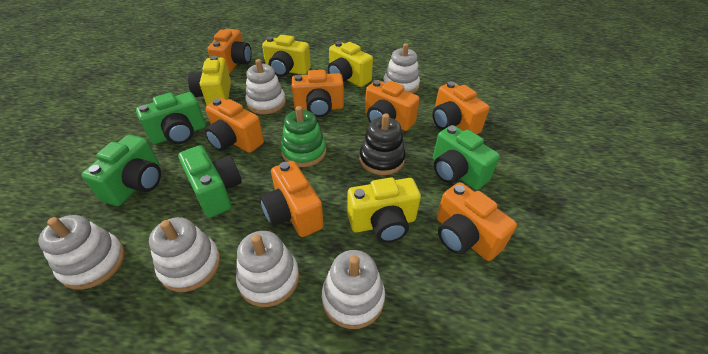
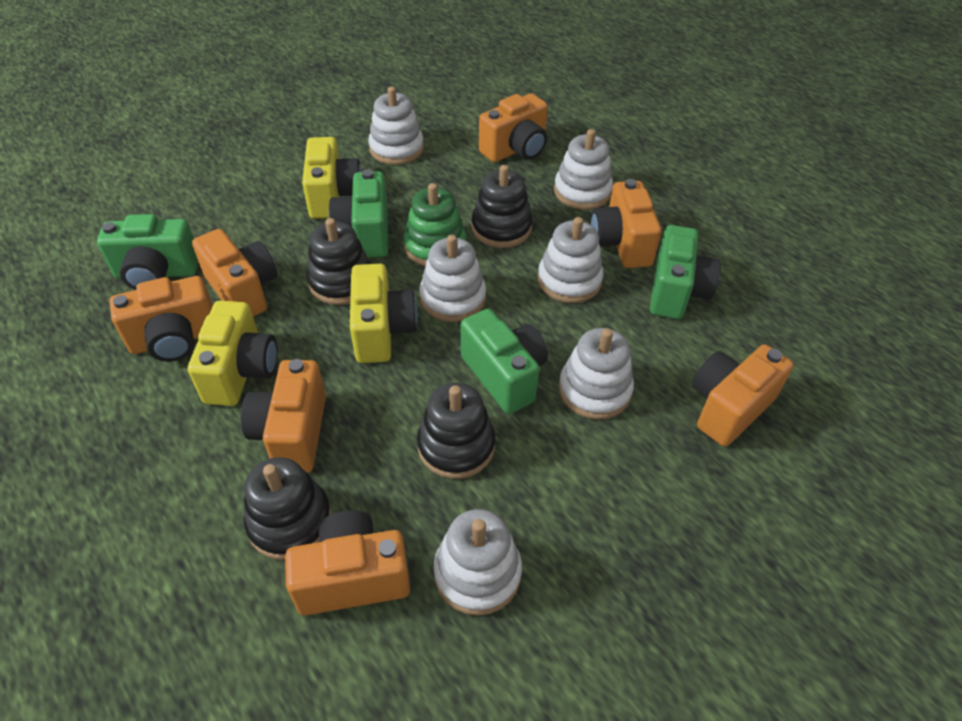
black stacking toy: 1 -> 4
yellow camera: 4 -> 3

